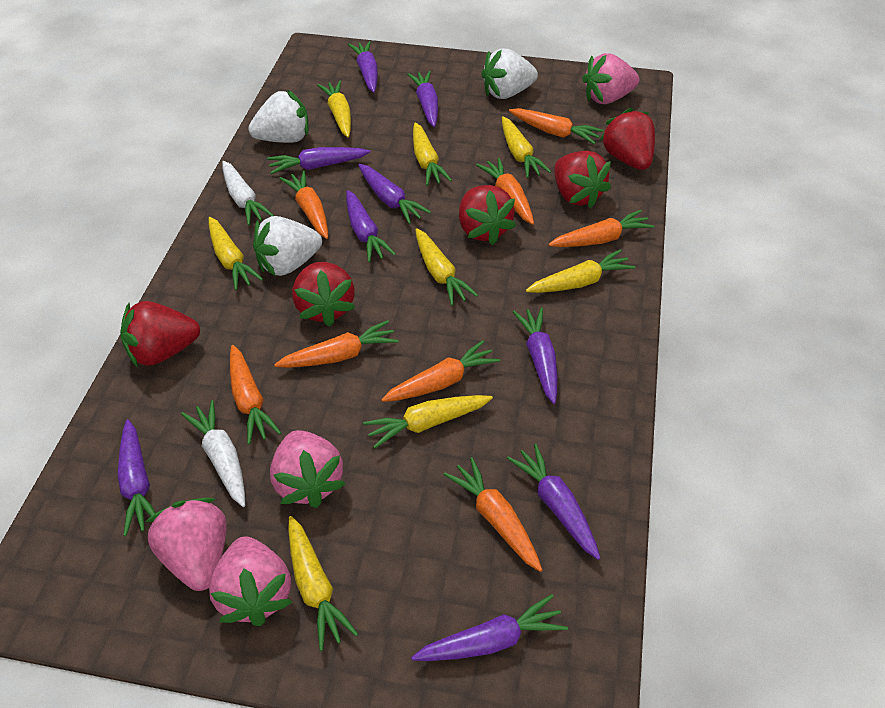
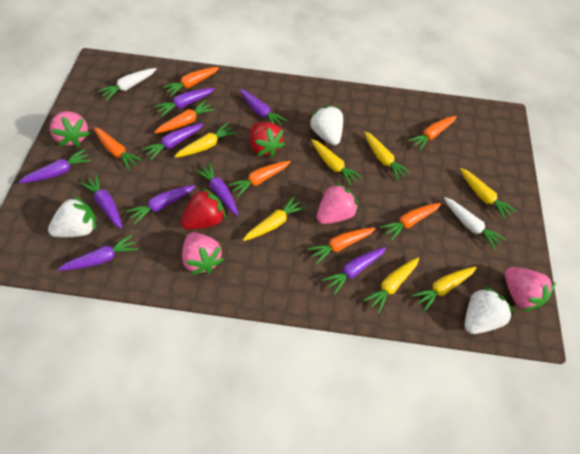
orange carrot: 8 -> 7
red strawberry: 5 -> 2
yellow carrot: 8 -> 7

